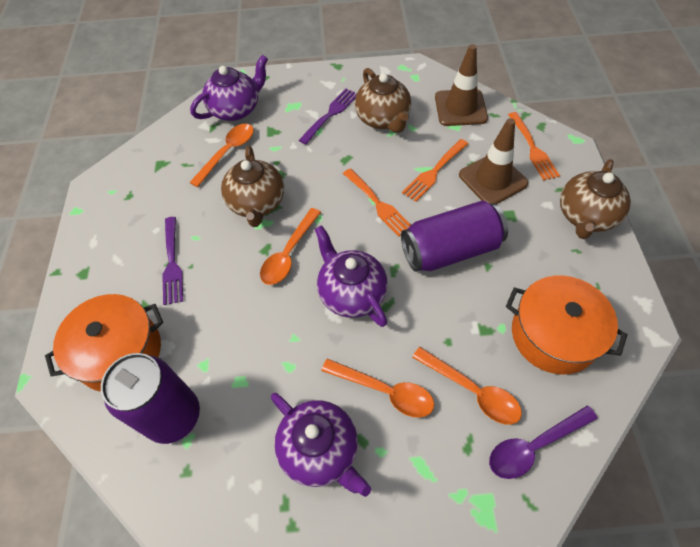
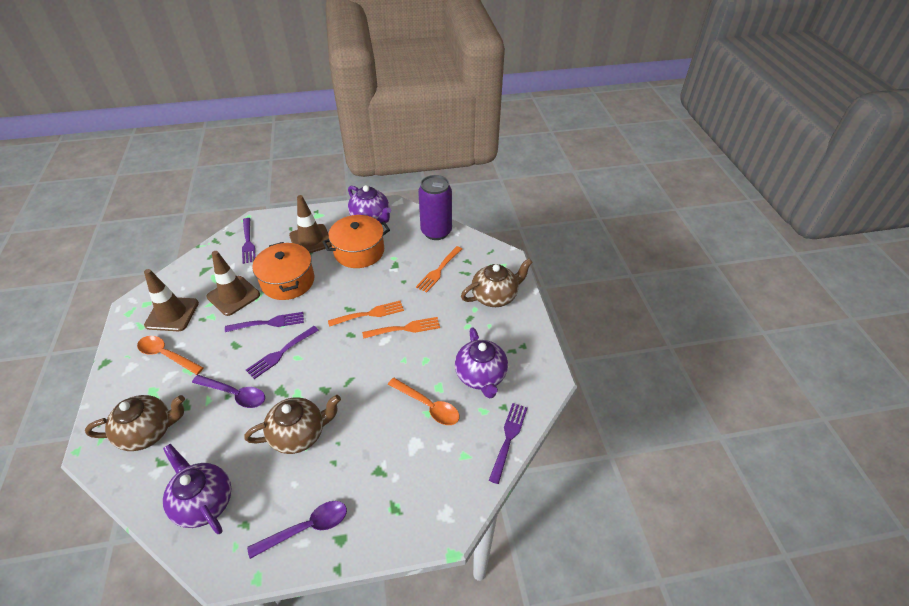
brown traffic cone: 2 -> 3
orange spoon: 4 -> 2
purple can: 2 -> 1
purple fork: 2 -> 4
purple spoon: 1 -> 2

